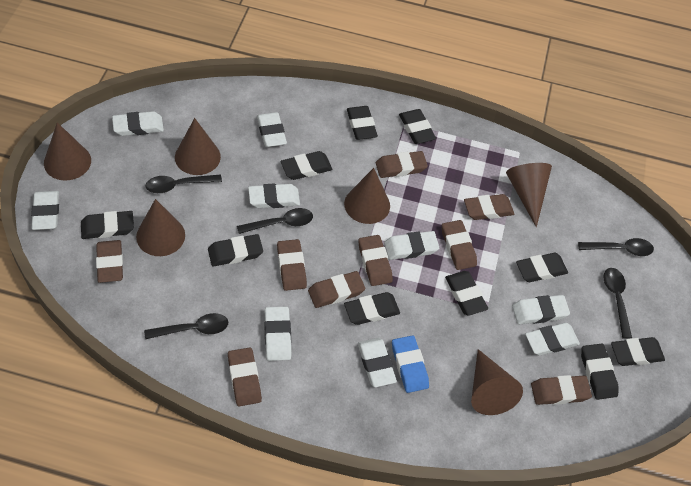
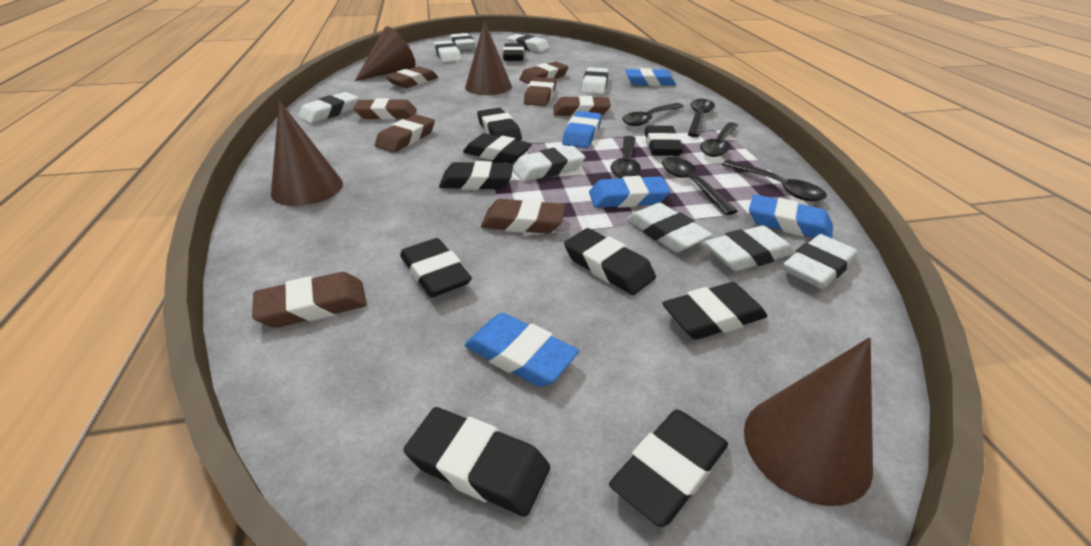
black spoon: 5 -> 6
blue eraser: 1 -> 5
brown cone: 6 -> 4
brown eraser: 9 -> 8

